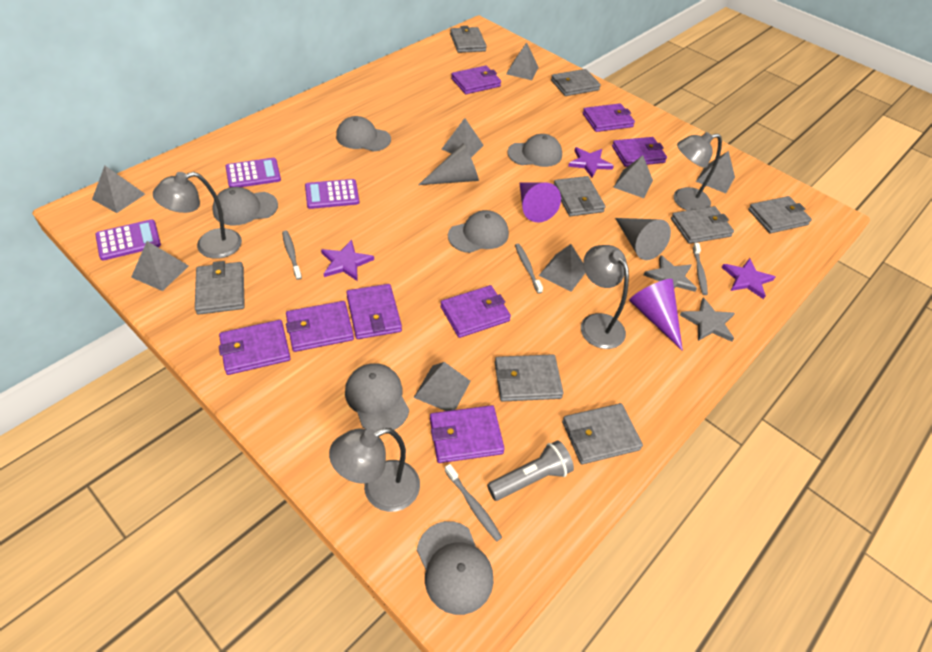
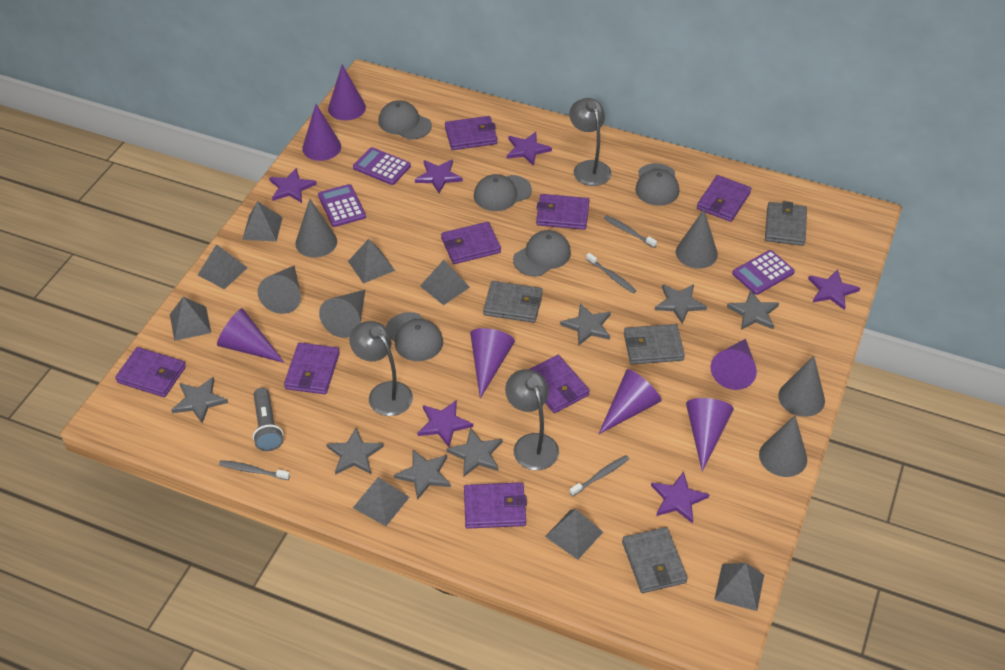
grey cap: 6 -> 5
grey cone: 2 -> 6
grey lamp: 4 -> 3
grey star: 2 -> 7
grey wallet: 8 -> 4
purple cone: 2 -> 7
purple star: 3 -> 6

